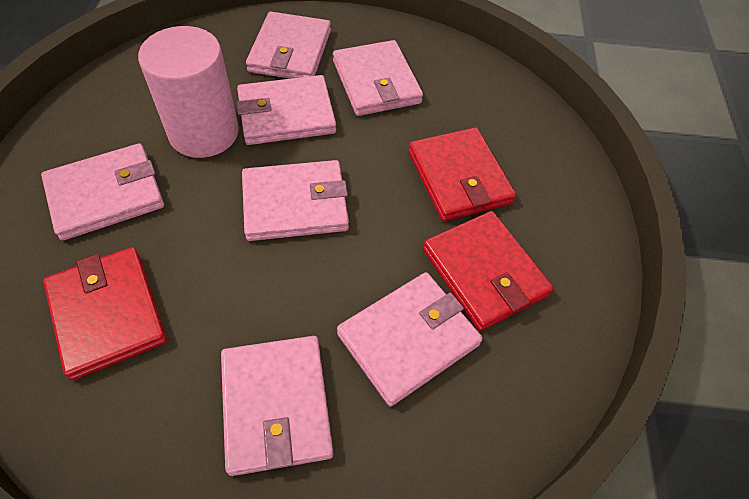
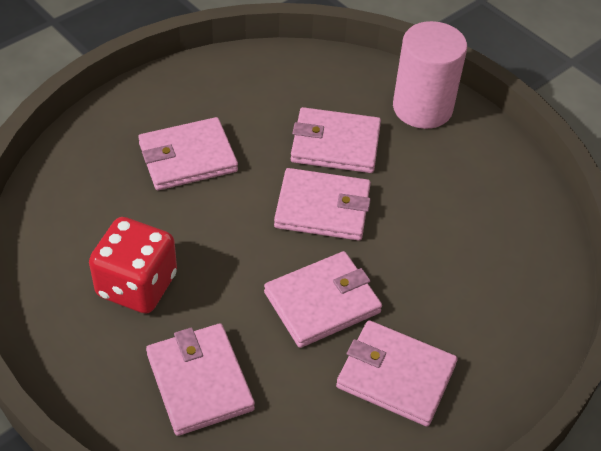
pink wallet: 7 -> 6
red dice: 0 -> 1
red wallet: 3 -> 0

